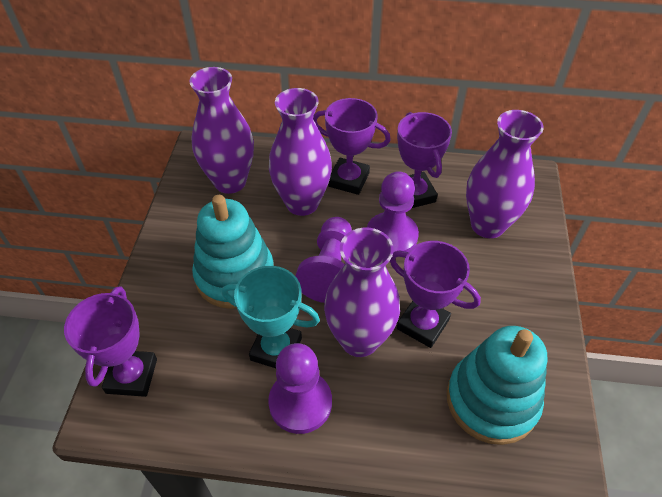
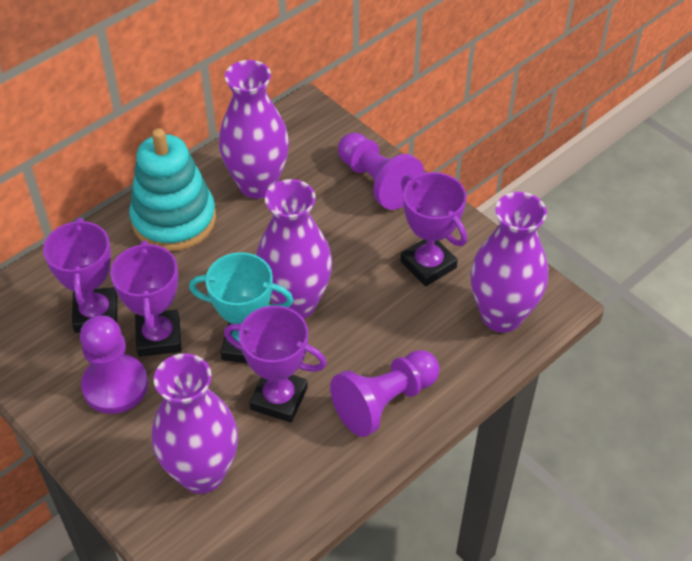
turquoise stacking toy: 2 -> 1

